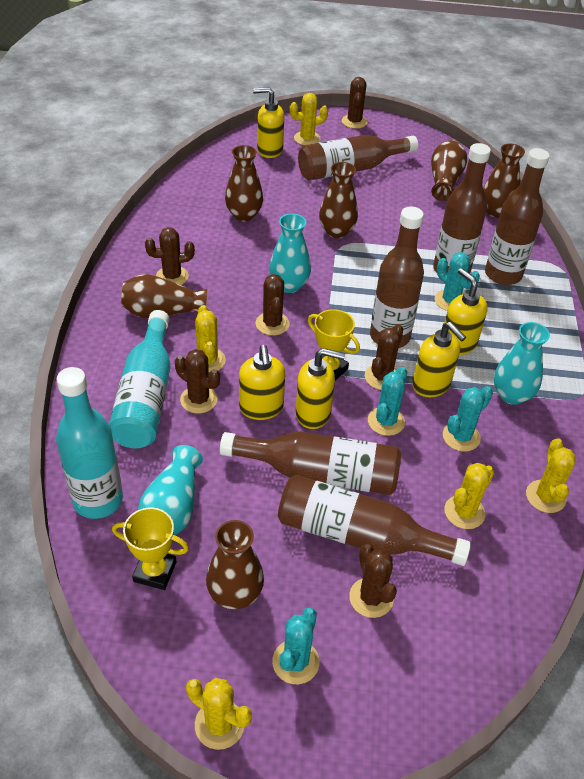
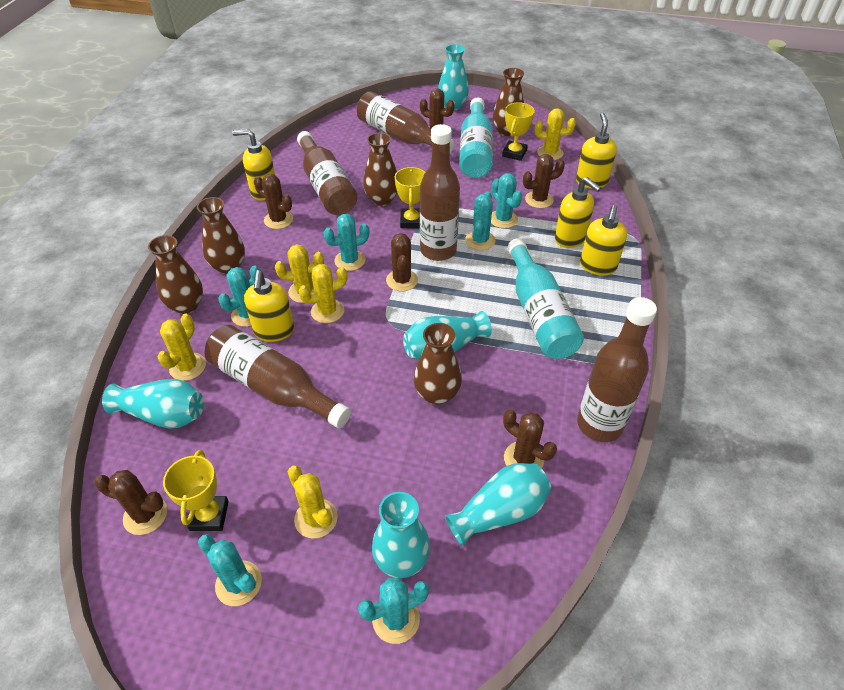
brown bottle: 6 -> 5
brown vase: 6 -> 5
turquoise cactus: 4 -> 6
turquoise vase: 3 -> 5
yellow trophy: 2 -> 3

